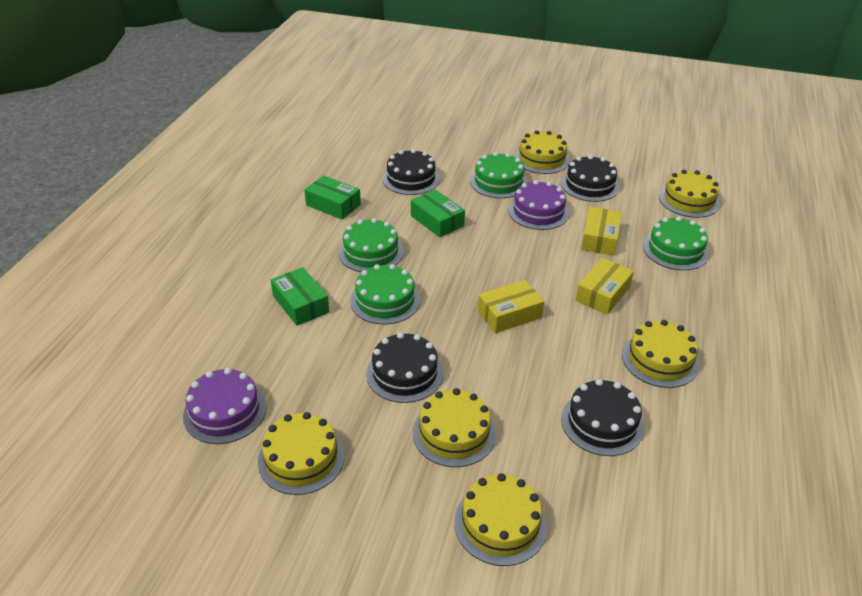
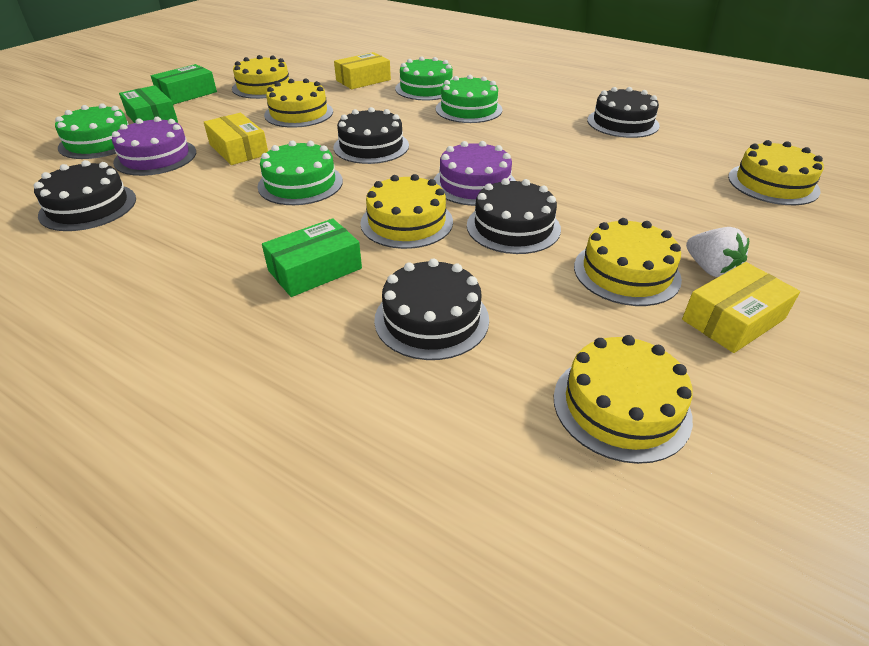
black cake: 4 -> 5
white strawberry: 0 -> 1

